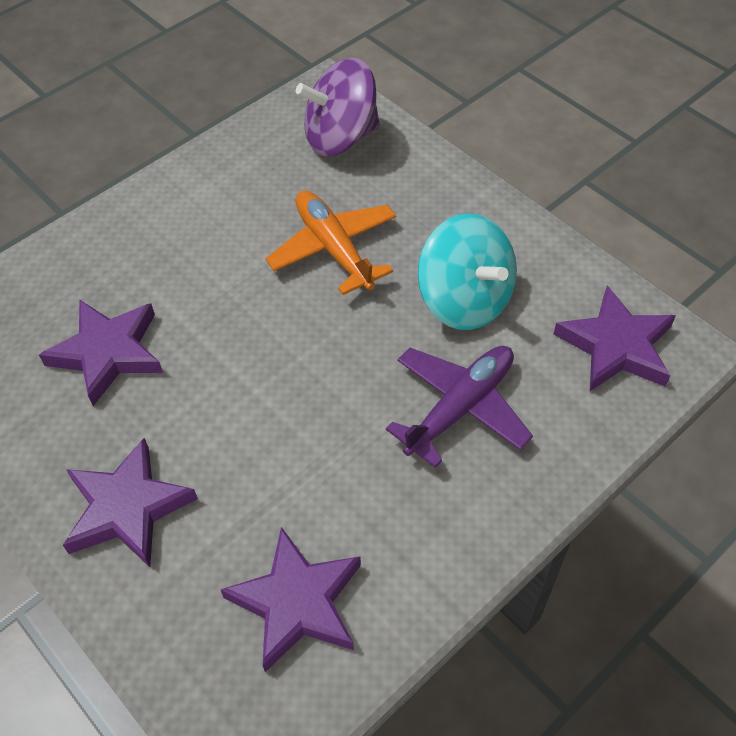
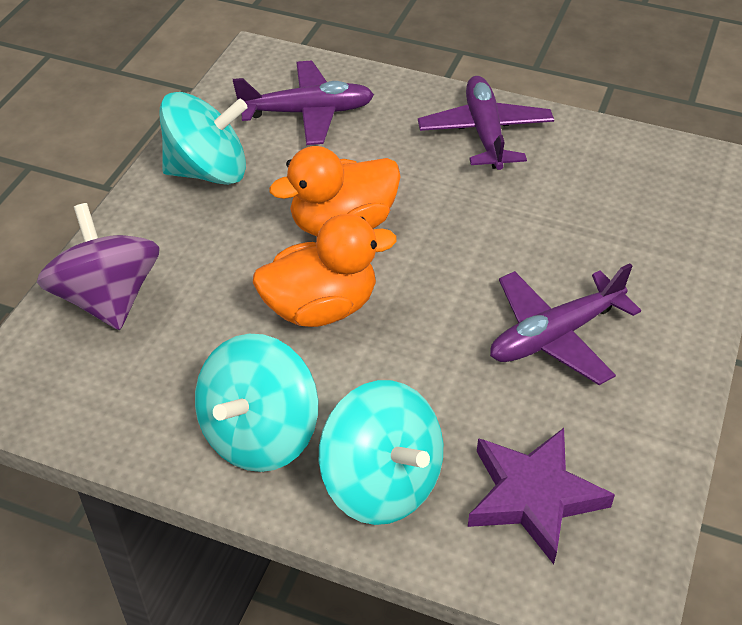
orange duck: 0 -> 2
orange plane: 1 -> 0
purple plane: 1 -> 3
purple star: 4 -> 1
turquoise spinning top: 1 -> 3

